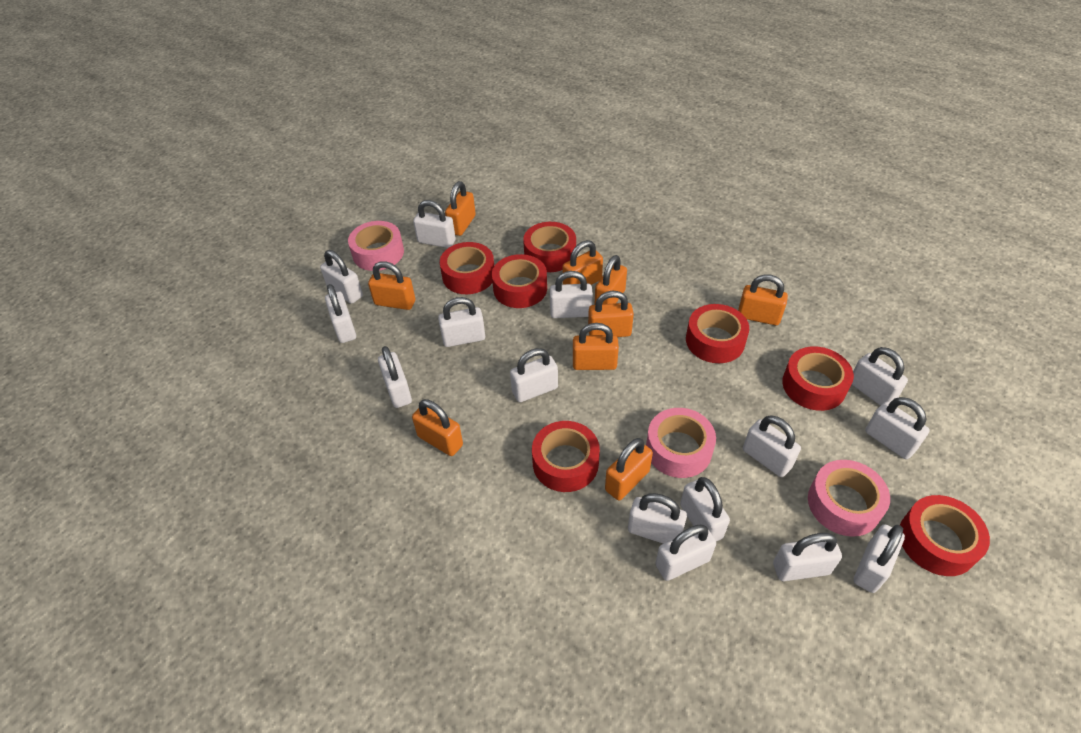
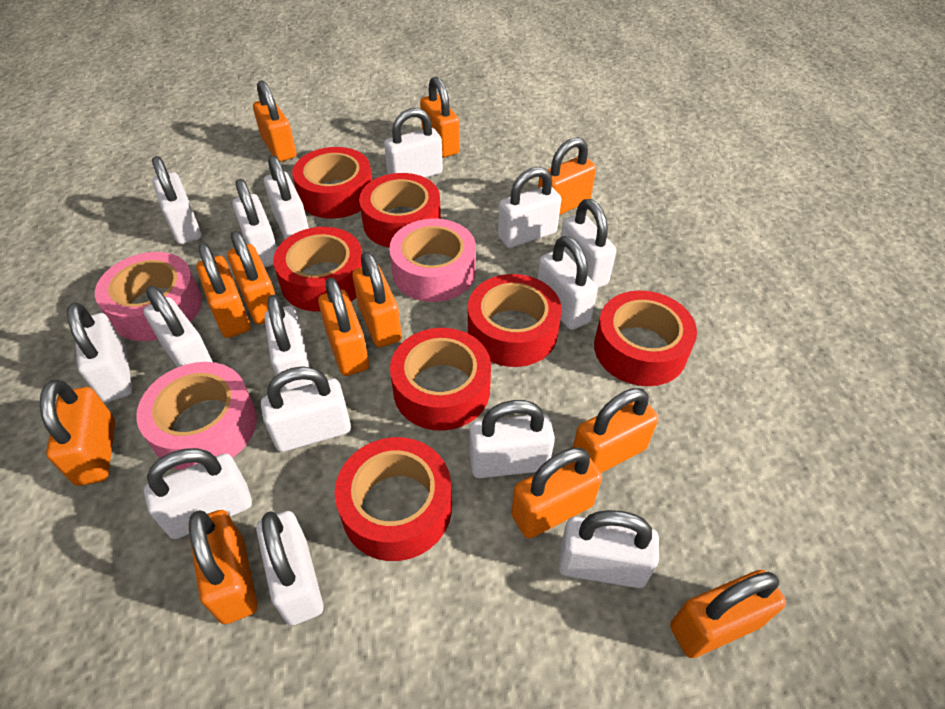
orange padlock: 9 -> 12

